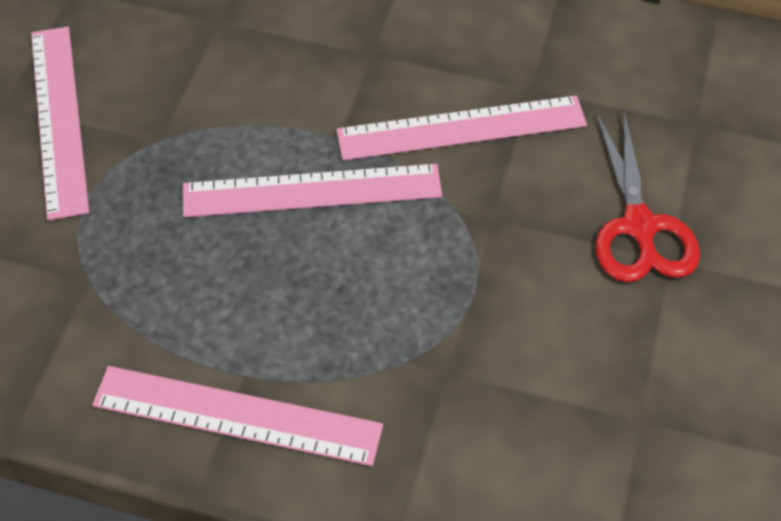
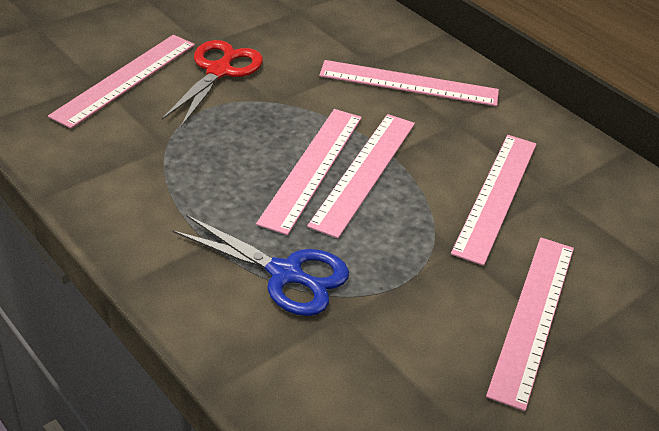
blue scissors: 0 -> 1
pink ruler: 4 -> 6

